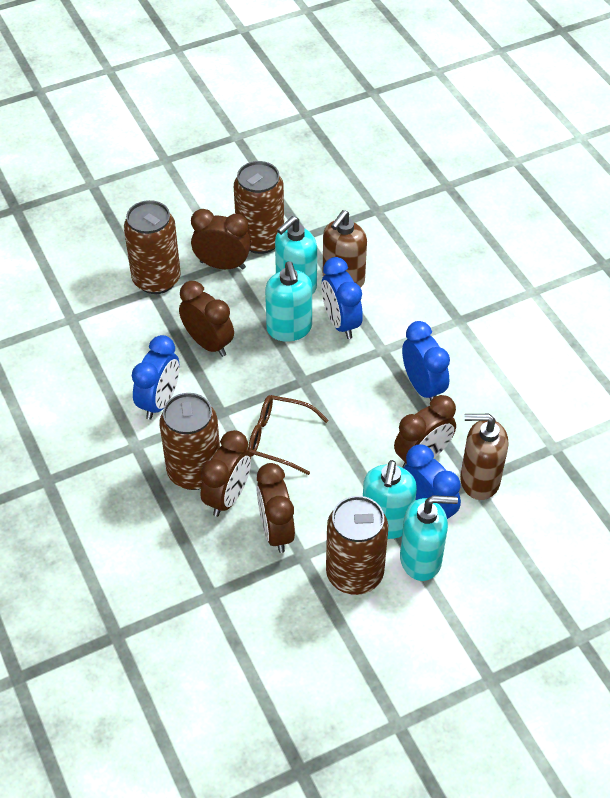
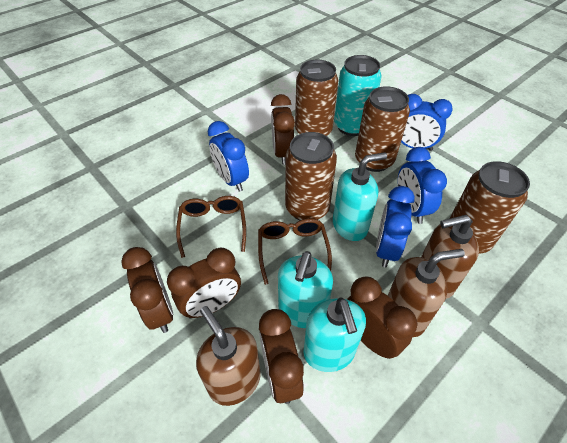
brown glasses: 1 -> 2
brown soap dispenser: 2 -> 3
turquoise can: 0 -> 1
turquoise soap dispenser: 4 -> 3

